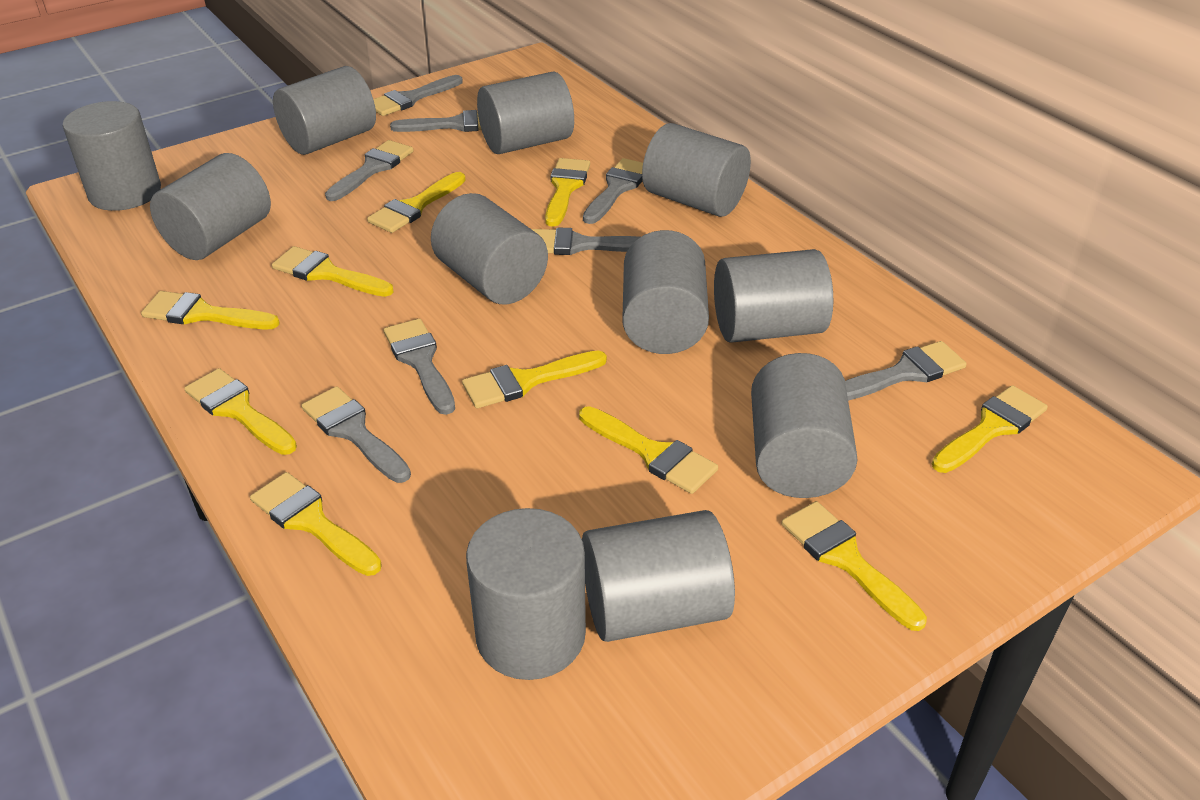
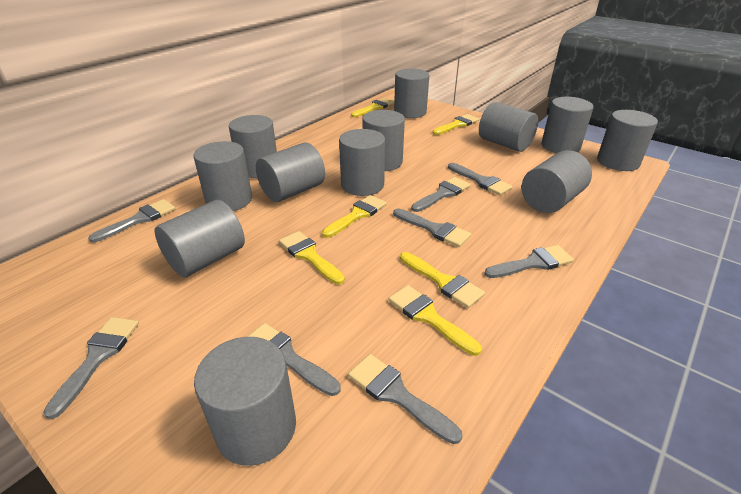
grey cylinder: 11 -> 12
yellow brush: 10 -> 6

